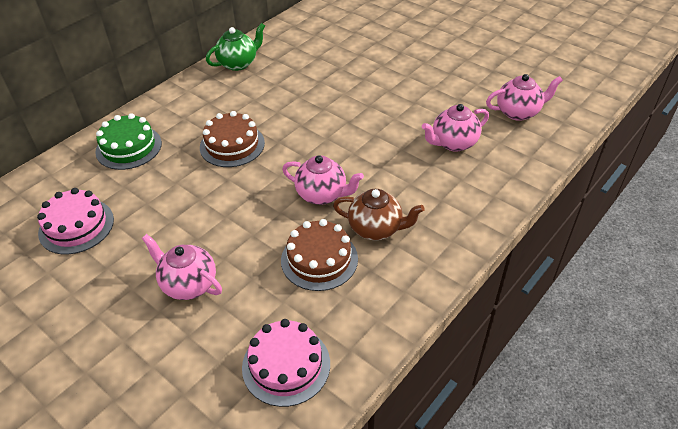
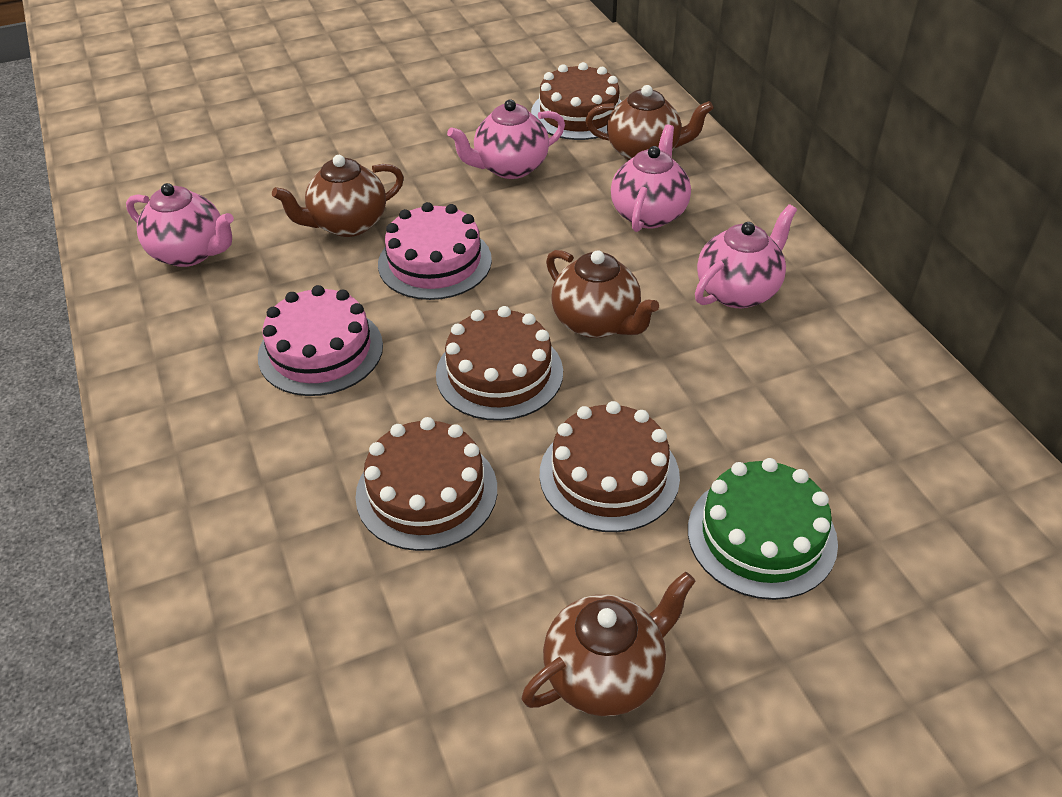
brown cake: 2 -> 4
brown teapot: 1 -> 4
green teapot: 1 -> 0

